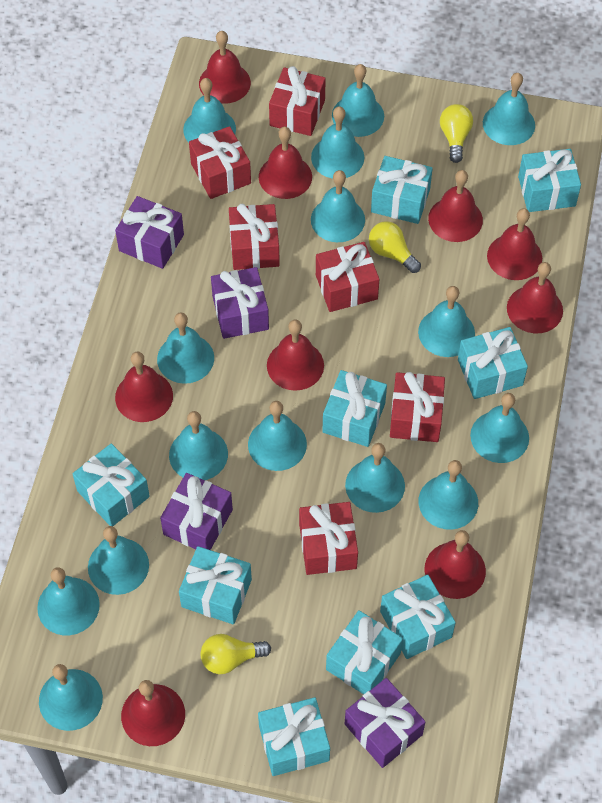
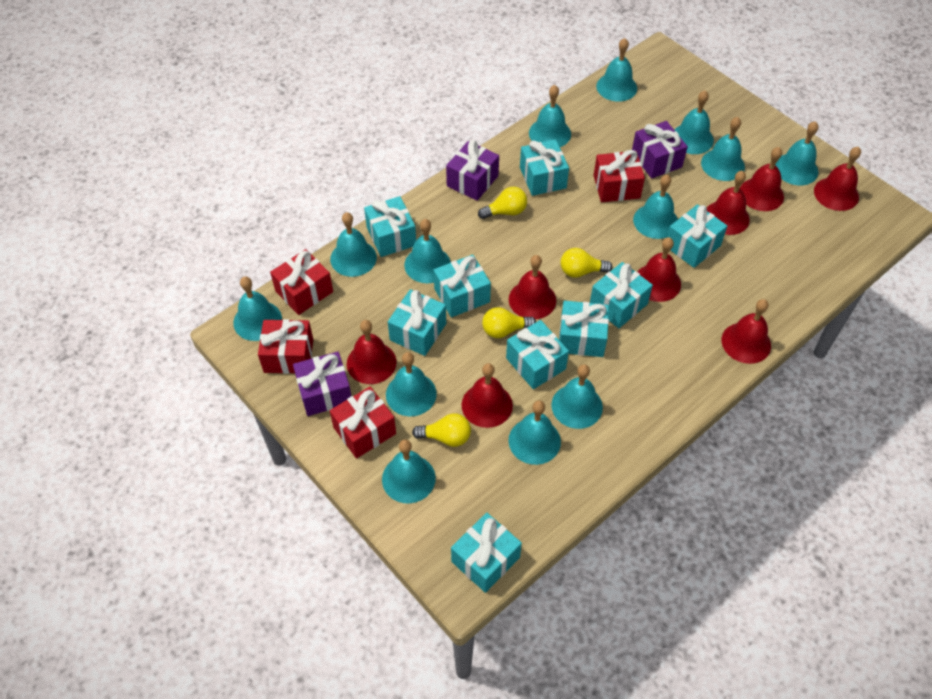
purple gift: 4 -> 3
red bell: 9 -> 8
red gift: 6 -> 4
turquoise bell: 15 -> 13
yellow light bulb: 3 -> 4

